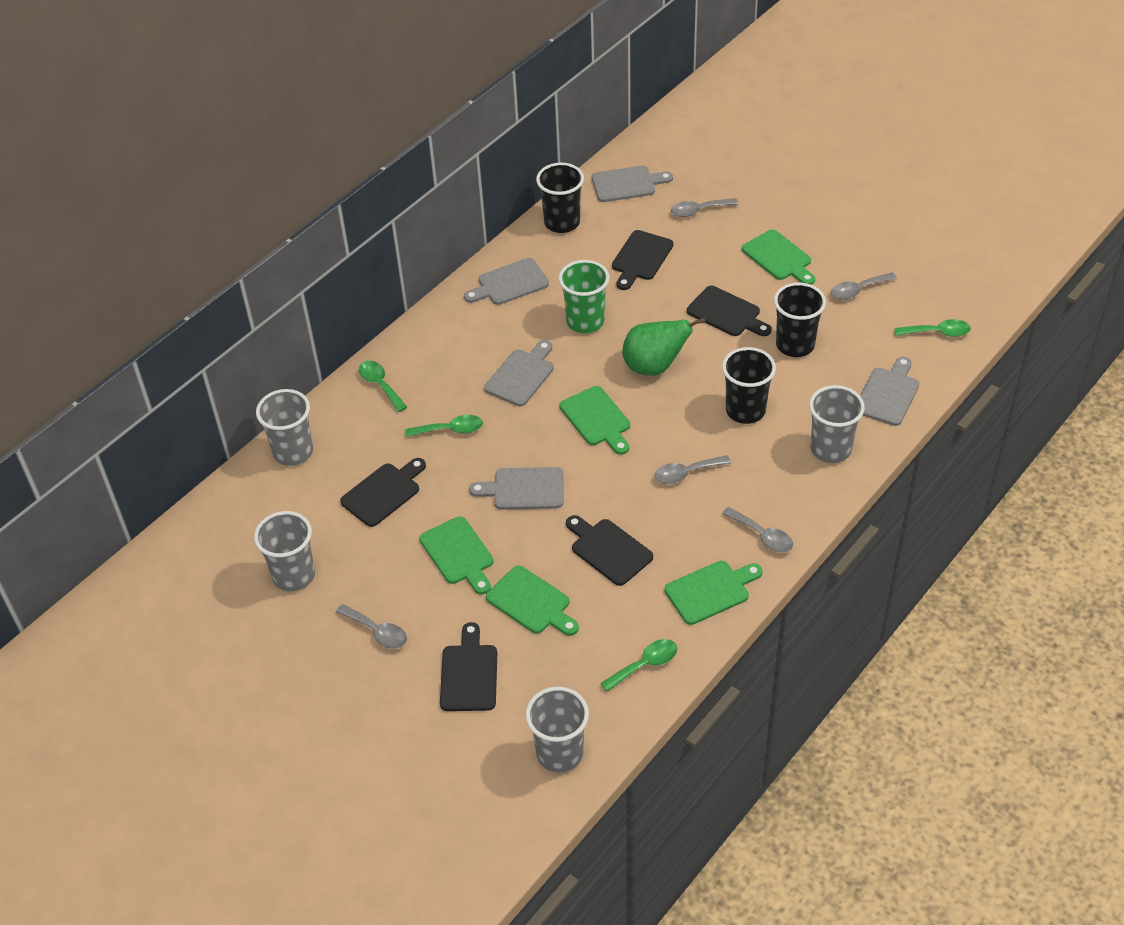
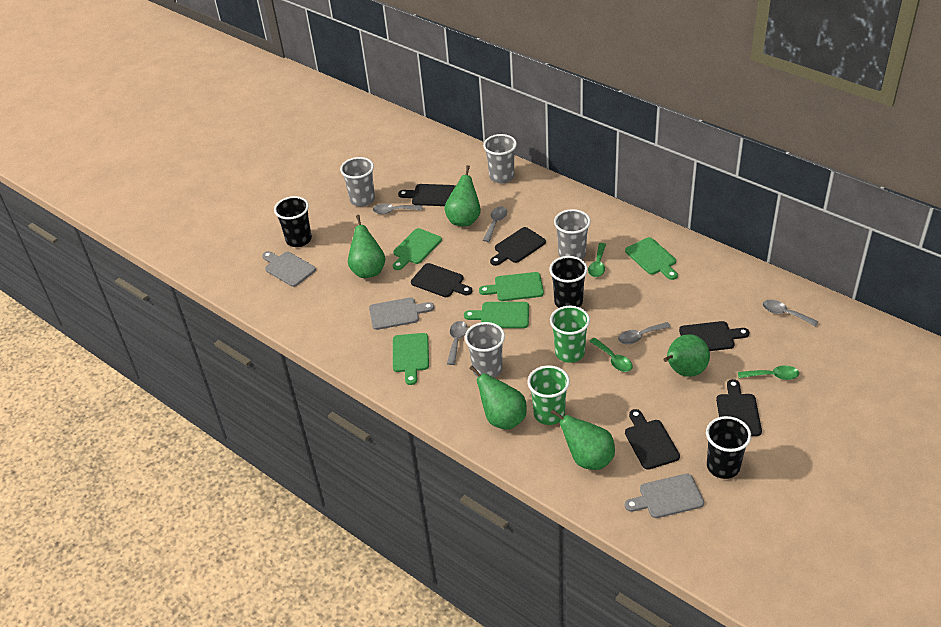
black cutting board: 5 -> 6
green cup: 1 -> 2
green pear: 1 -> 5
green spoon: 4 -> 3
grey cutting board: 5 -> 3

